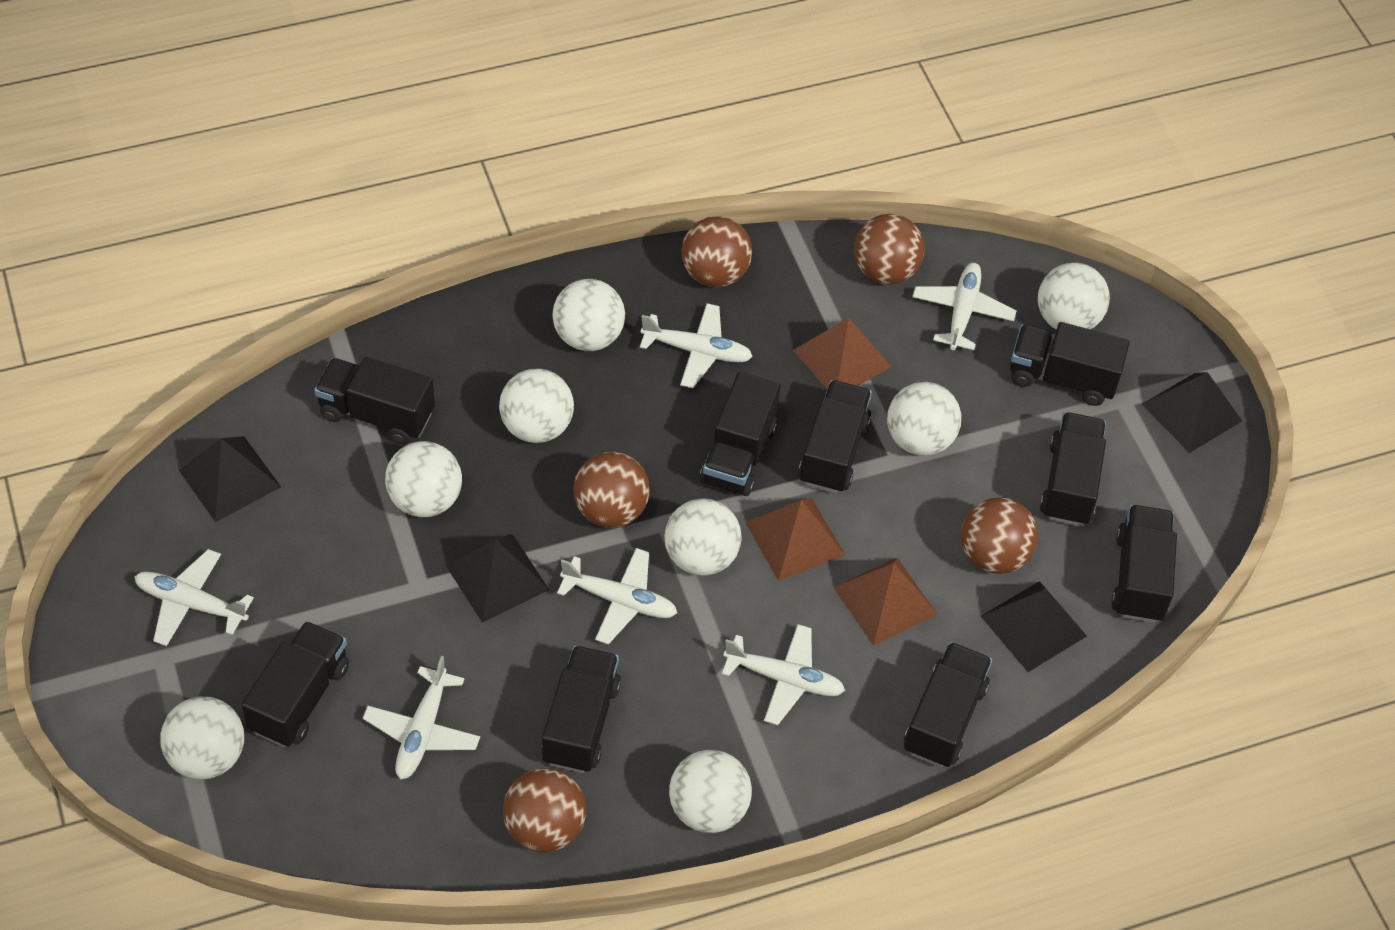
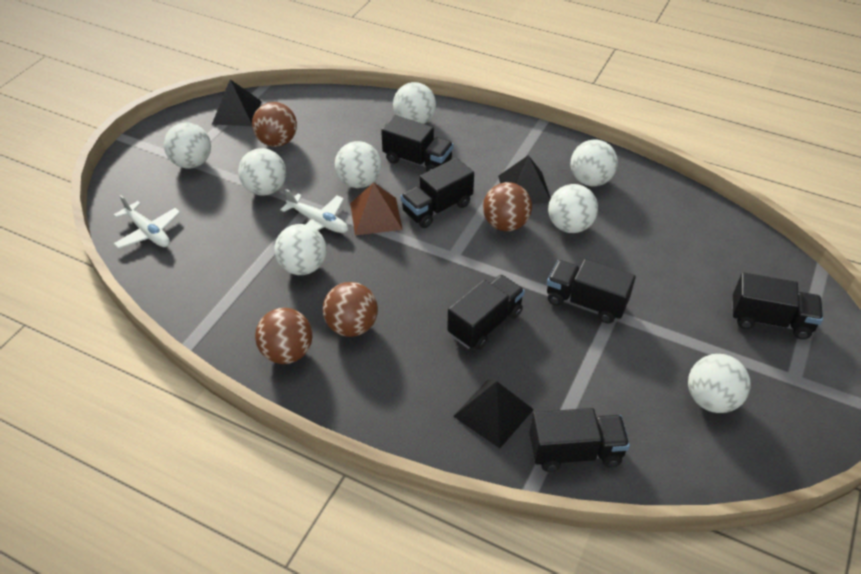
black pyramid: 4 -> 3
black truck: 9 -> 6
brown ball: 5 -> 4
brown pyramid: 3 -> 1
white plane: 6 -> 2

